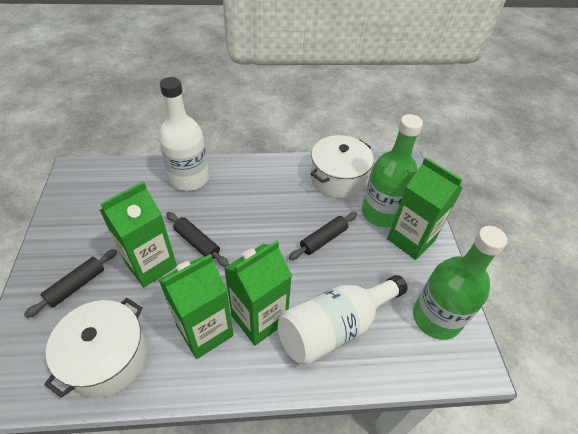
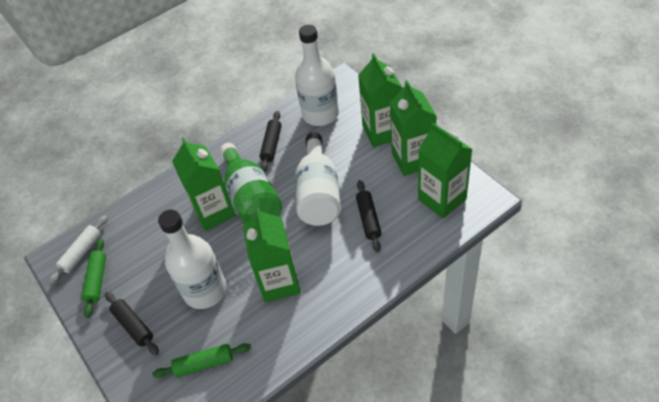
green bottle: 2 -> 1
green carton: 4 -> 5
green rolling pin: 0 -> 2
white bottle: 2 -> 3
white pot: 2 -> 0
white rolling pin: 0 -> 1

